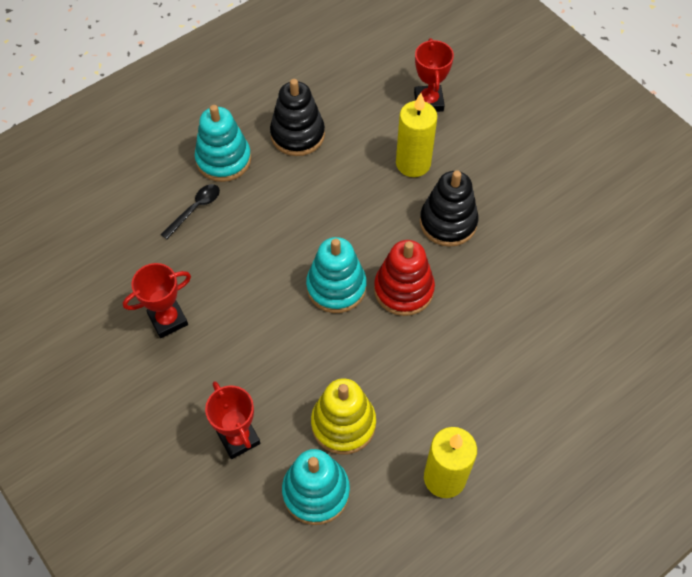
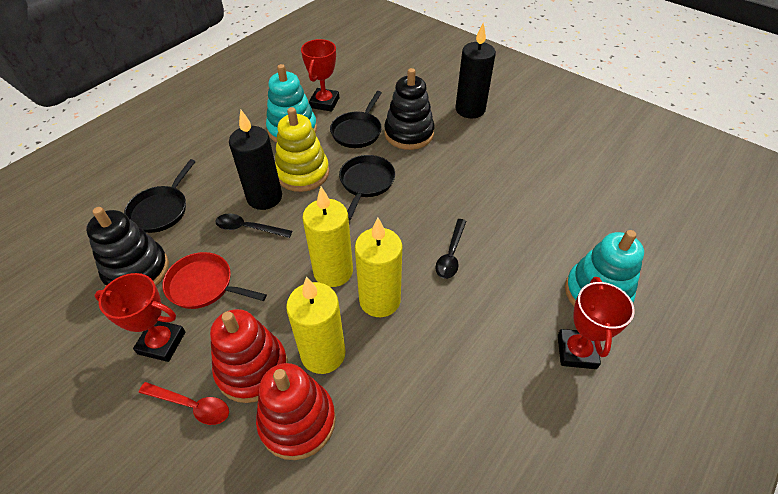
black candle: 0 -> 2
black pan: 0 -> 3
black spoon: 1 -> 2
red pan: 0 -> 1
red spoon: 0 -> 1
red stacking toy: 1 -> 2
turquoise stacking toy: 3 -> 2
yellow candle: 2 -> 3

